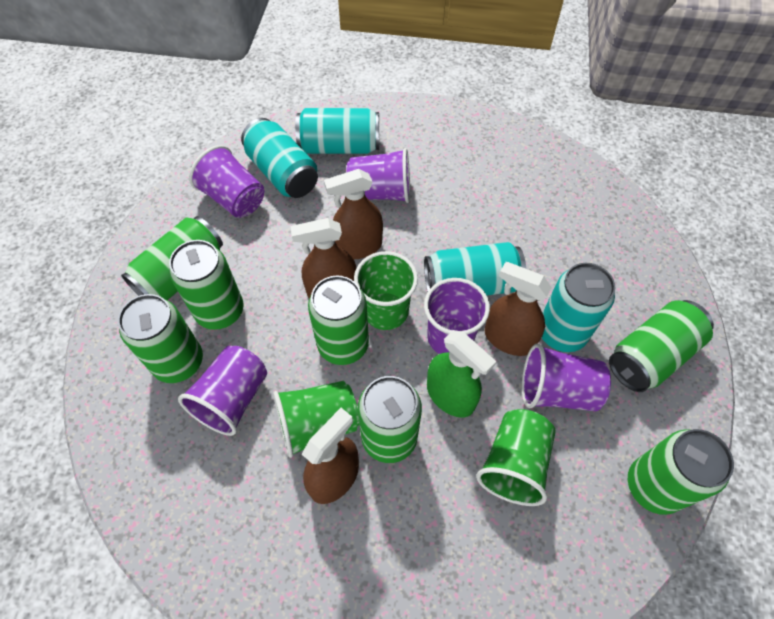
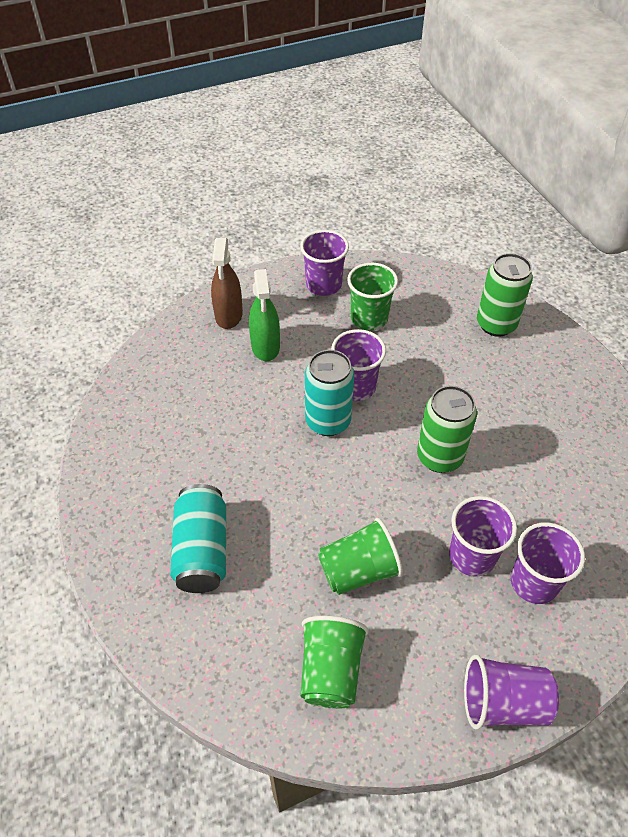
brown spray bottle: 4 -> 1
green can: 7 -> 2
turquoise can: 4 -> 2

